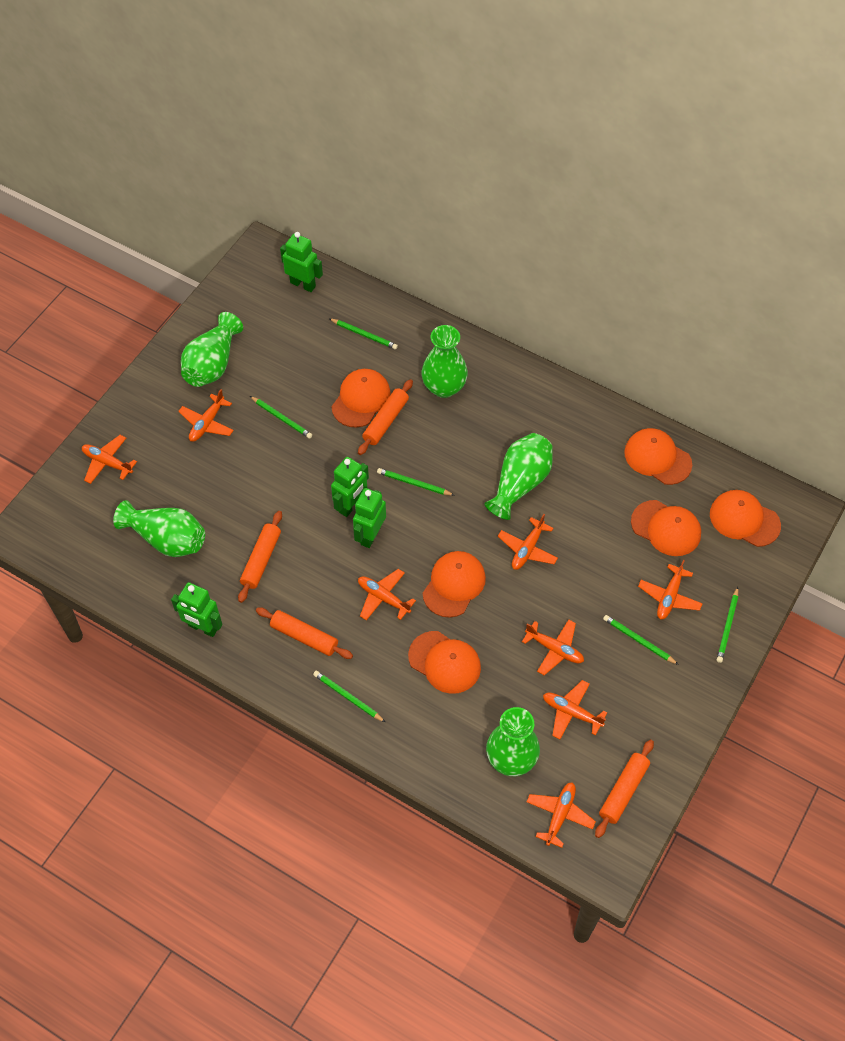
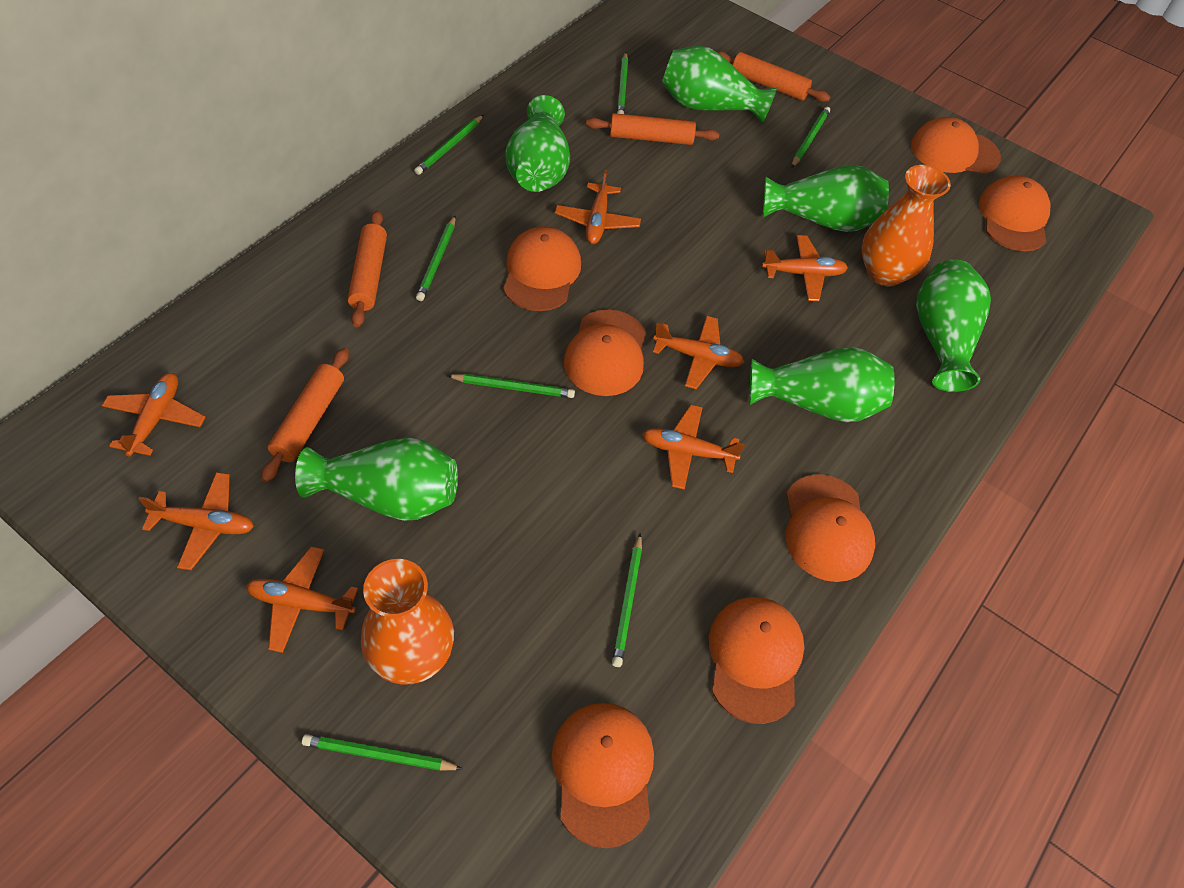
green pencil: 6 -> 7
green robot: 4 -> 0
green vase: 5 -> 6
orange cap: 6 -> 7
orange plane: 8 -> 7
orange vase: 0 -> 2

